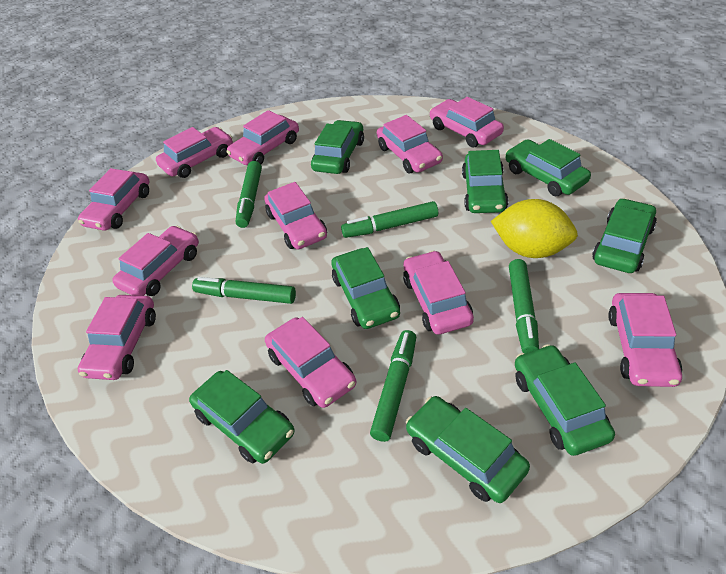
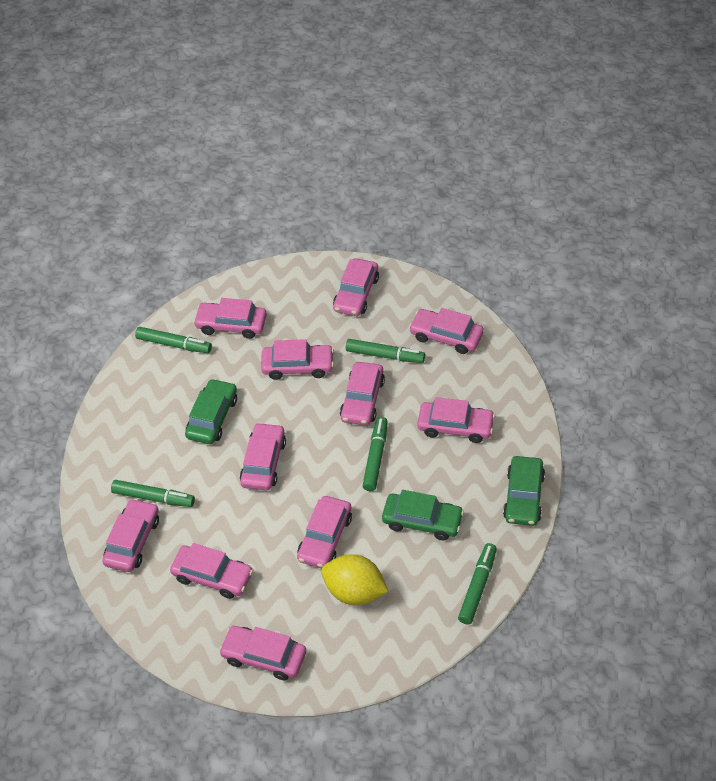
green car: 8 -> 3

